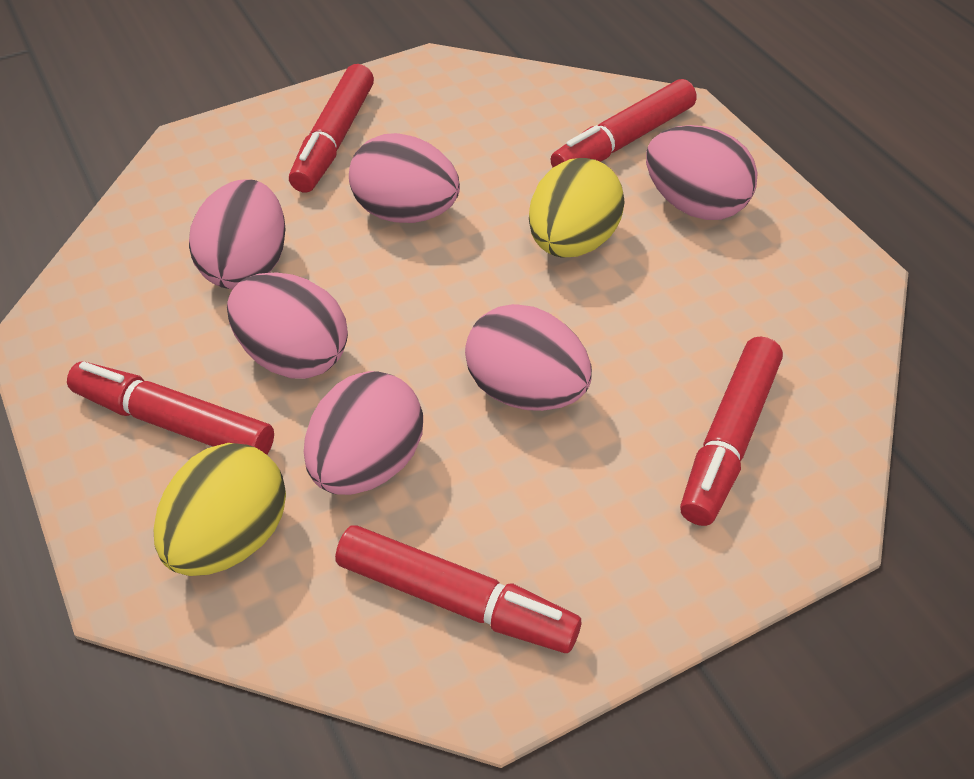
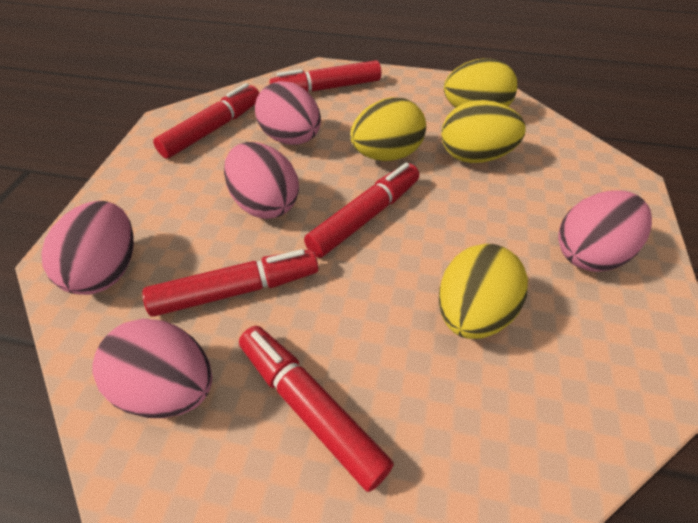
pink egg: 6 -> 5
yellow egg: 2 -> 4

